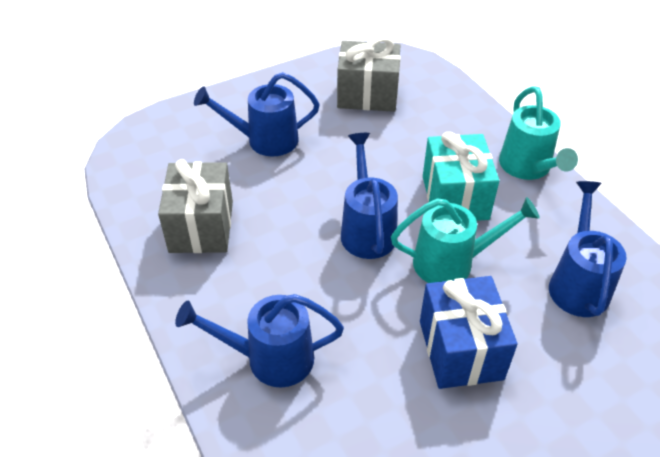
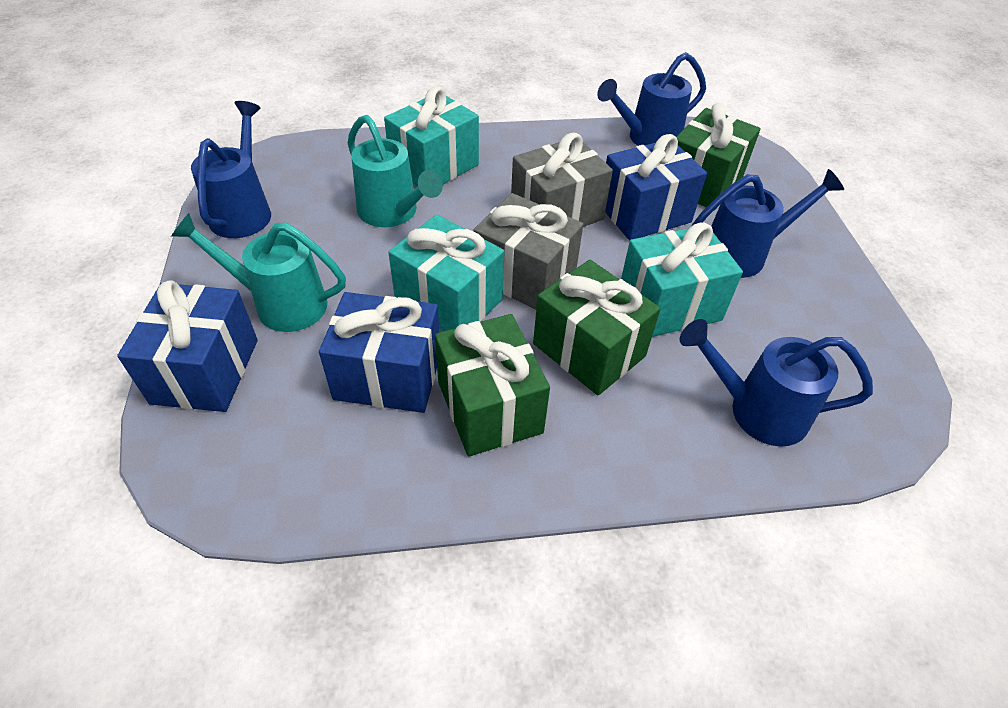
blue gift: 1 -> 3
green gift: 0 -> 3
turquoise gift: 1 -> 3

